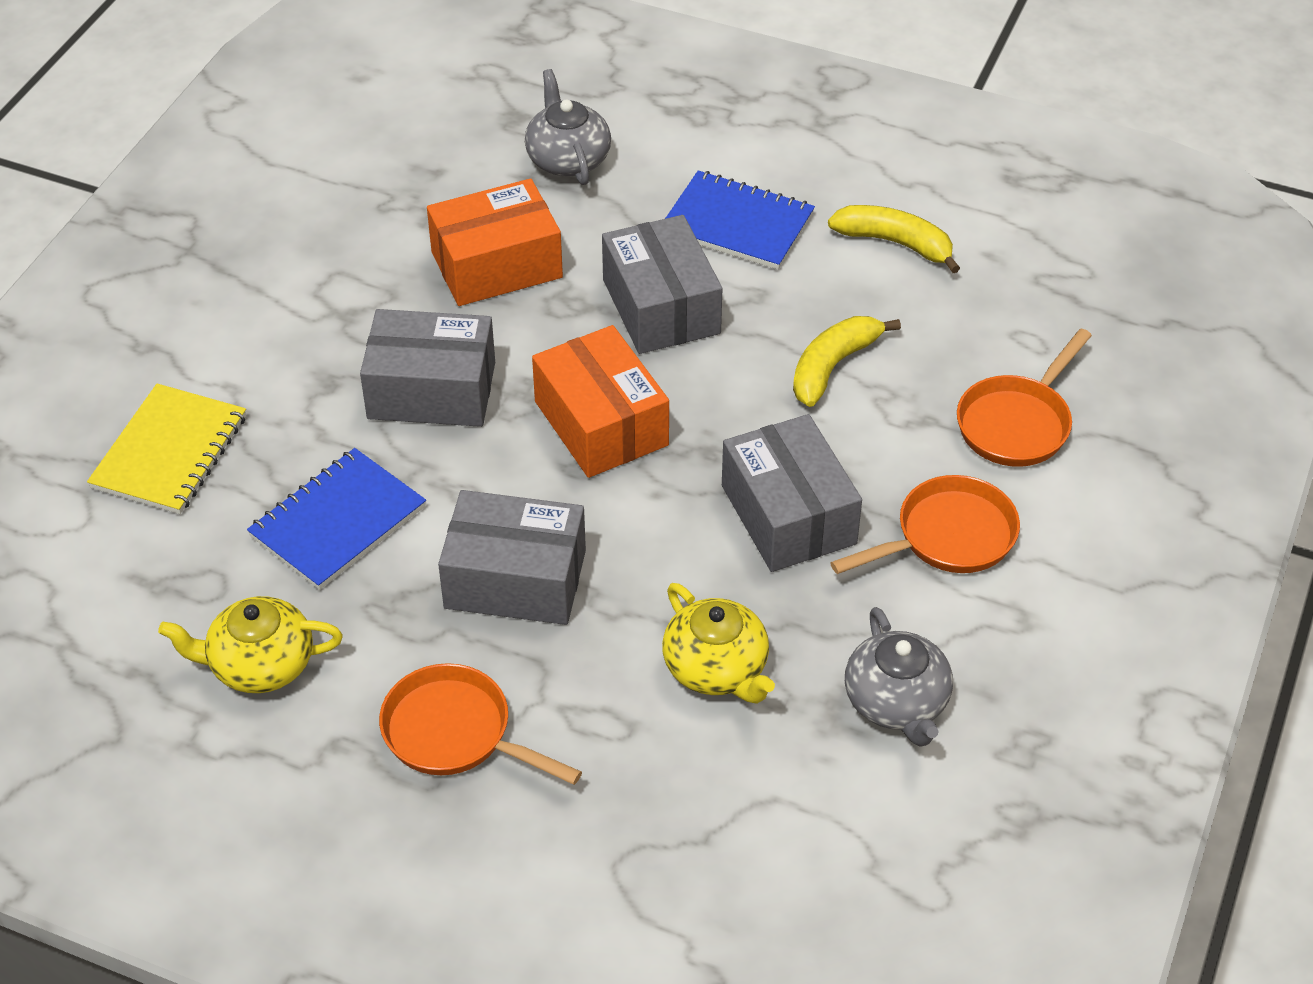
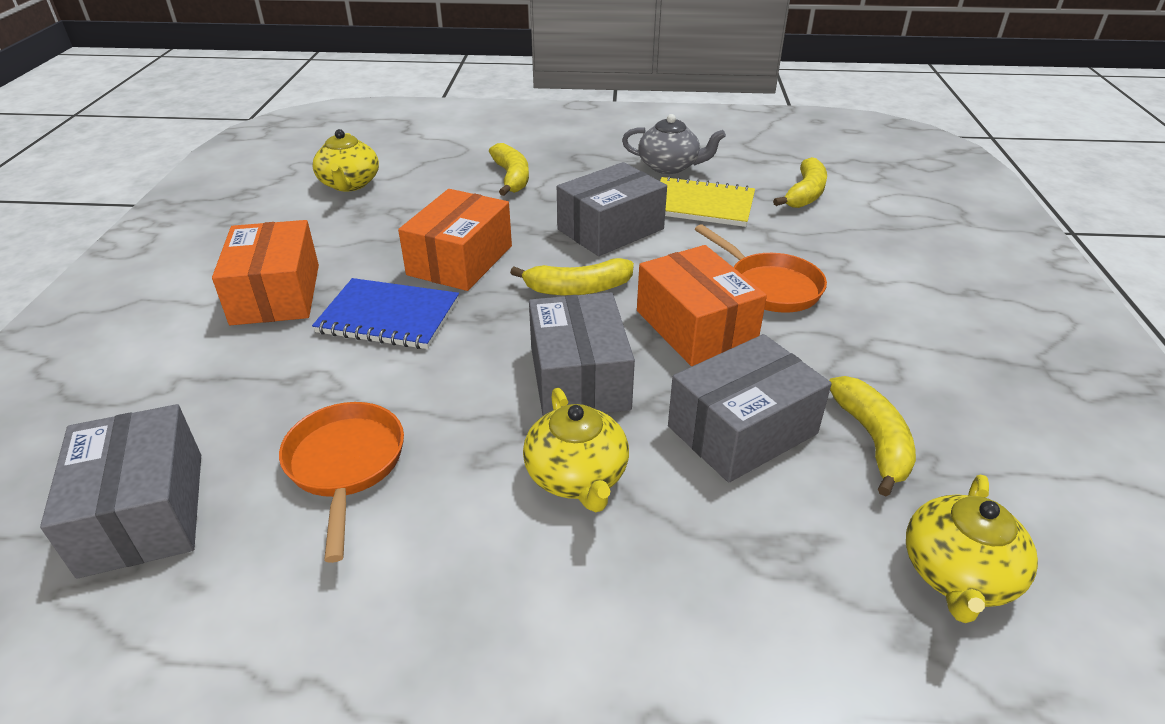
blue notebook: 2 -> 1
grey teapot: 2 -> 1
orange box: 2 -> 3
orange pan: 3 -> 2
yellow banana: 2 -> 4
yellow teapot: 2 -> 3

